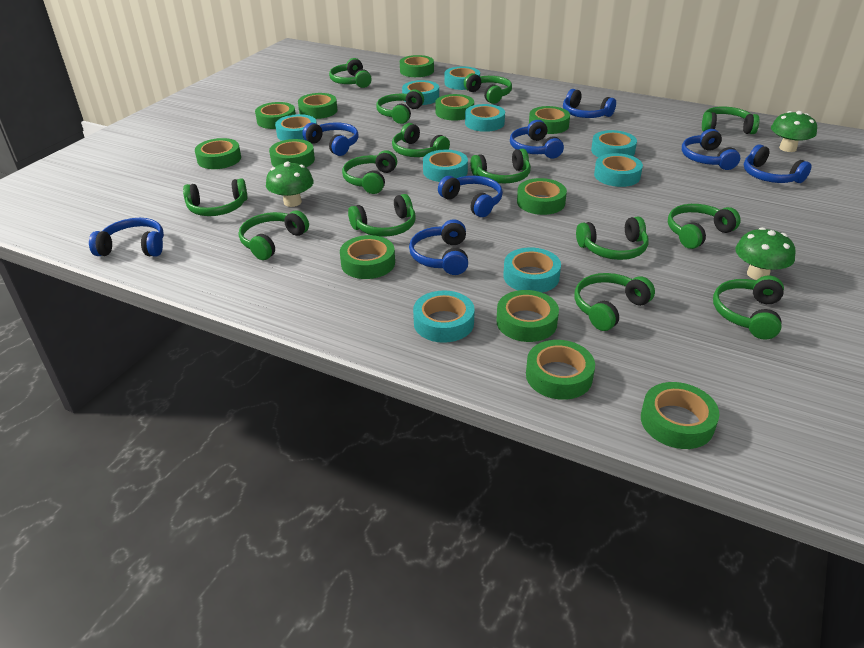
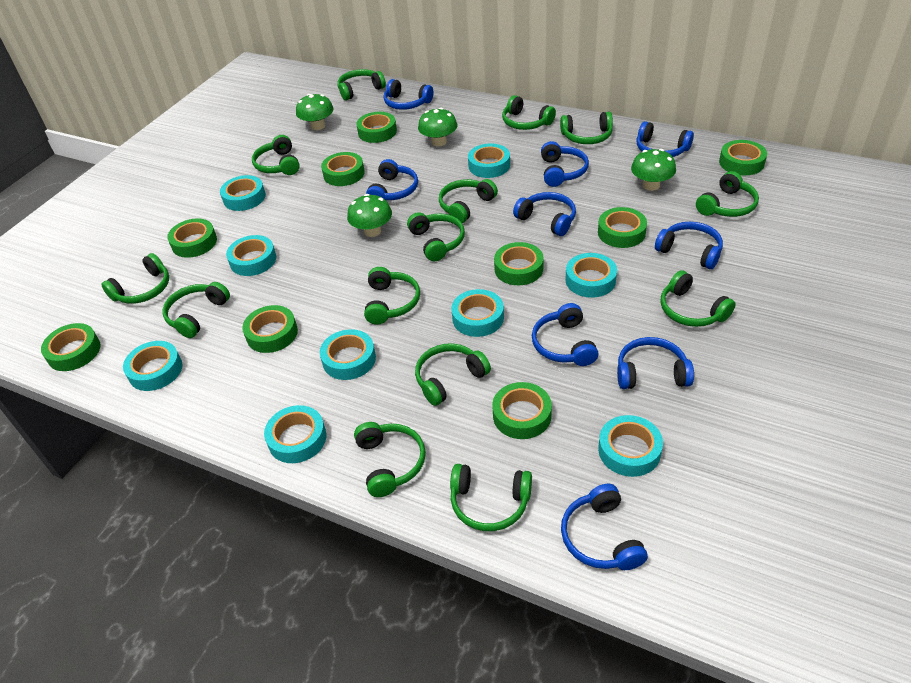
blue headphones: 8 -> 9
green mushroom: 3 -> 4
green tape: 12 -> 9

